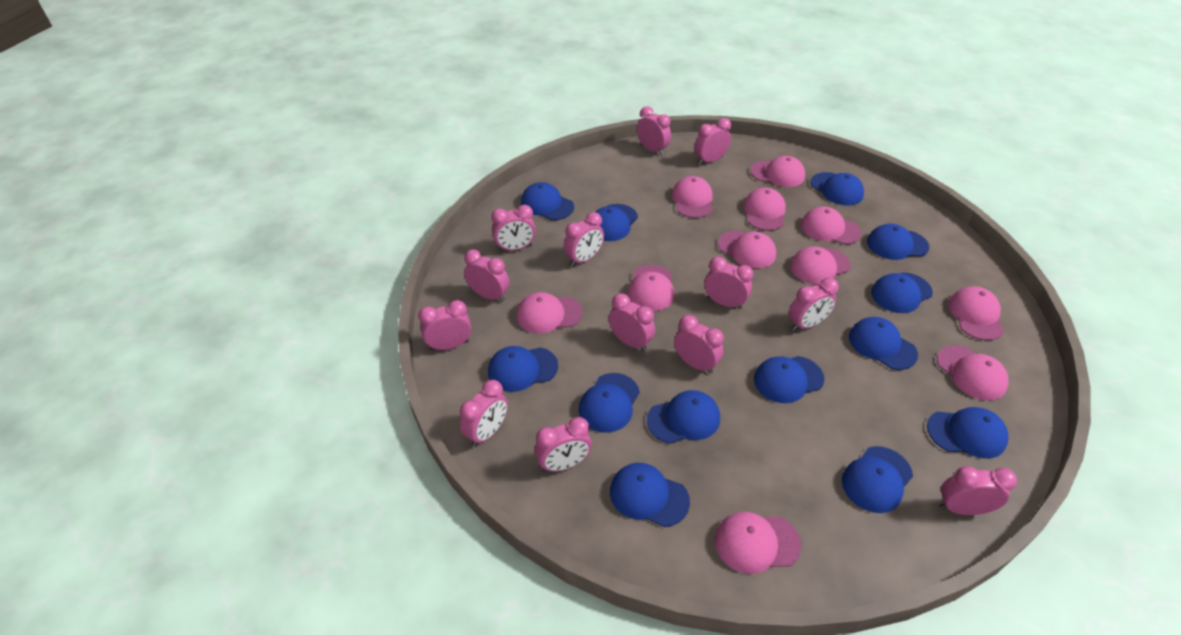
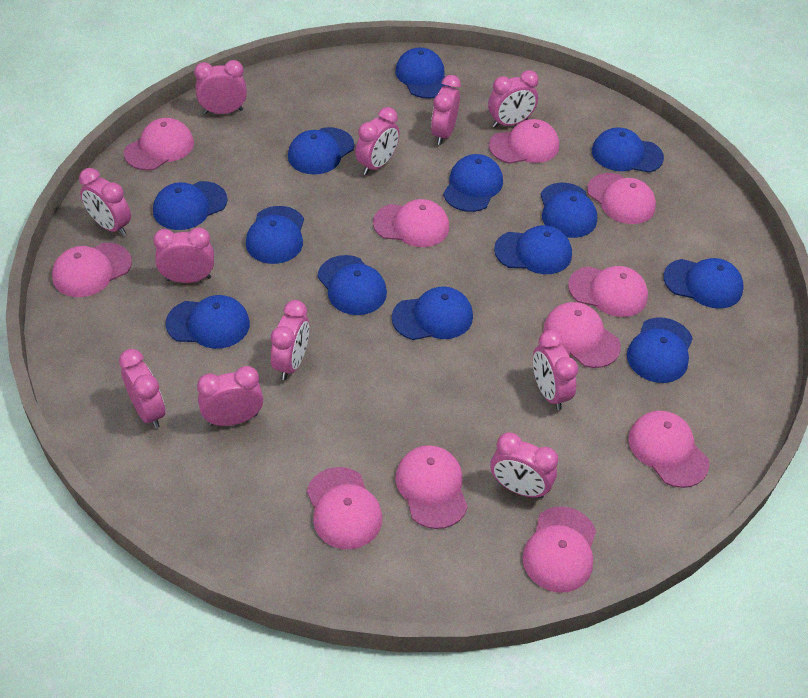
pink clock: 13 -> 11

